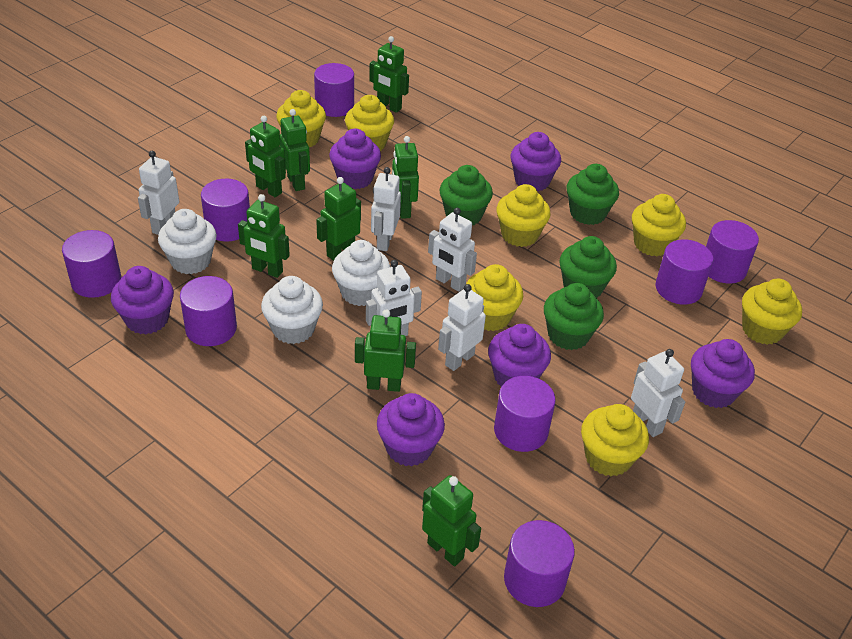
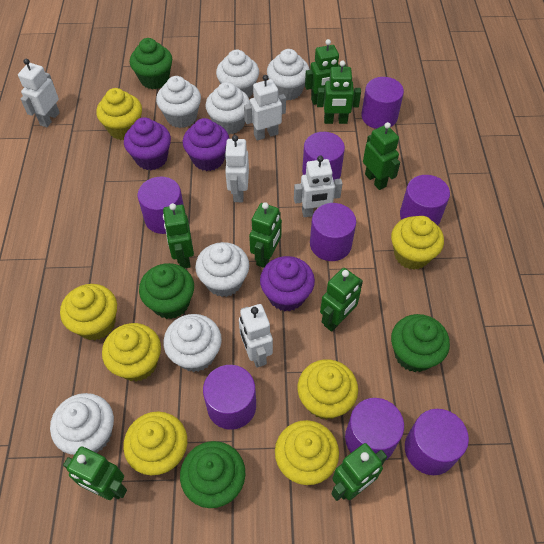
purple cupcake: 6 -> 3
white cupcake: 3 -> 7
white robot: 6 -> 5

